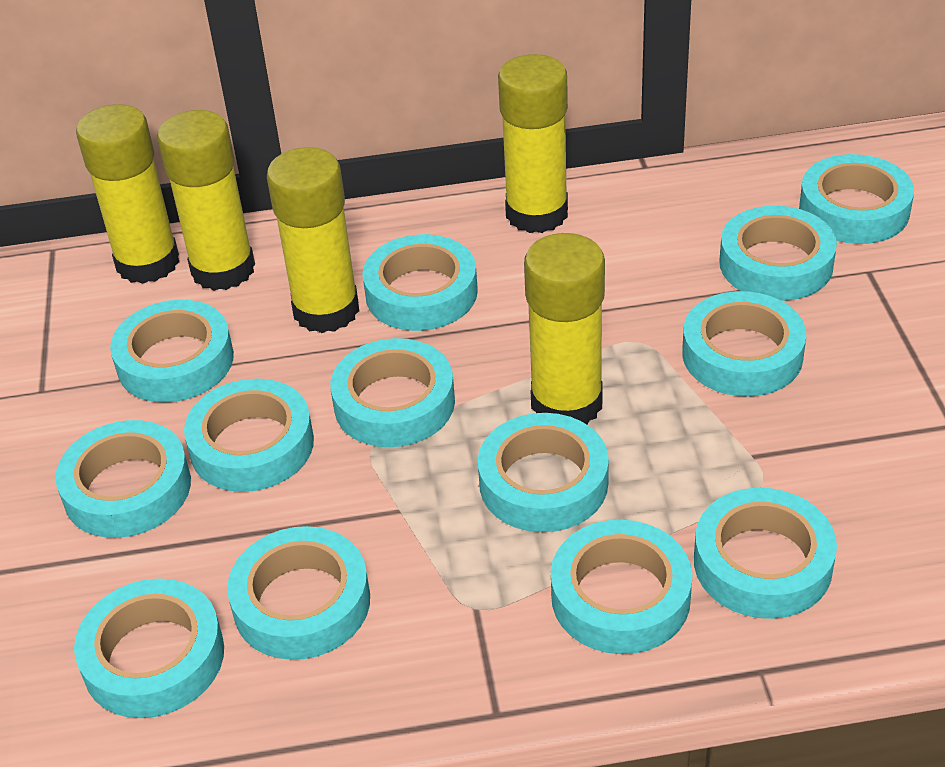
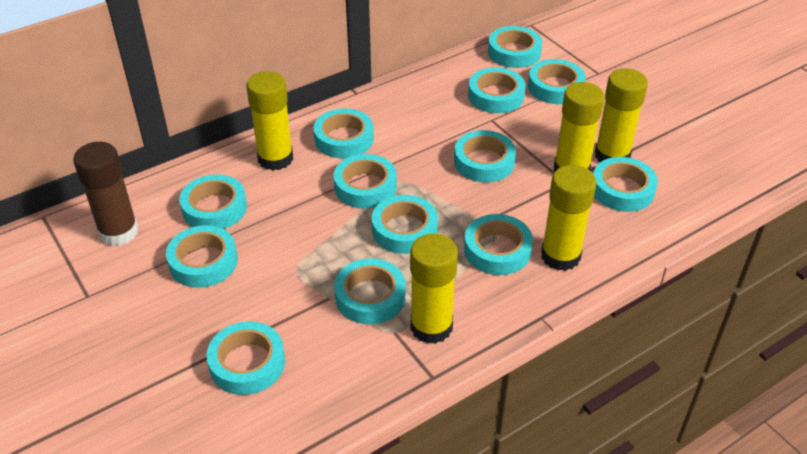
brown glue stick: 0 -> 1

